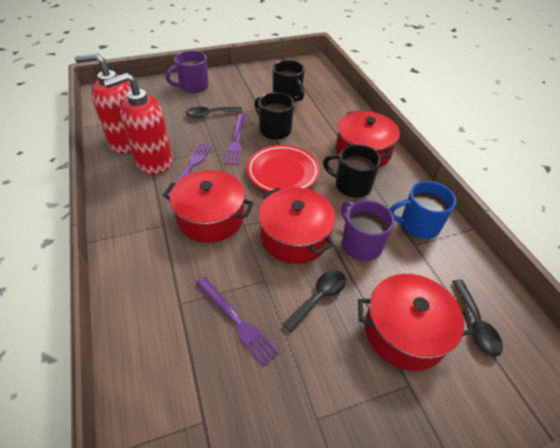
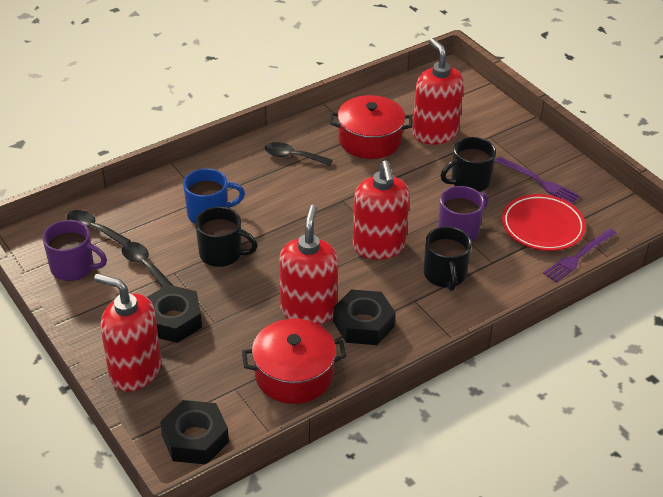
black nut: 0 -> 3
purple fork: 3 -> 2
red pot: 4 -> 2
red soap dispenser: 2 -> 4

